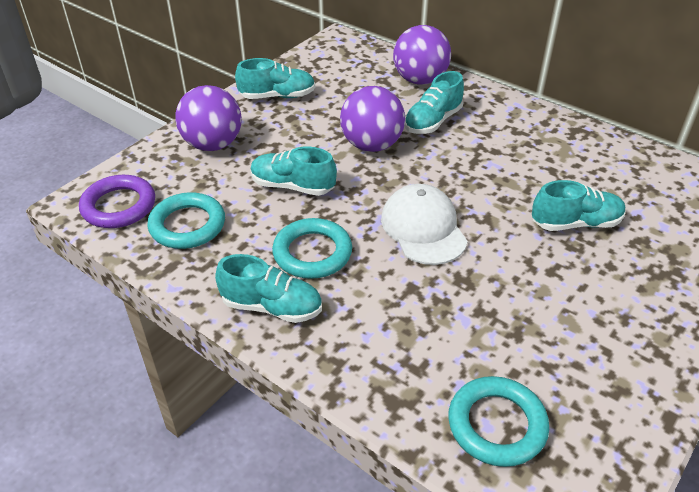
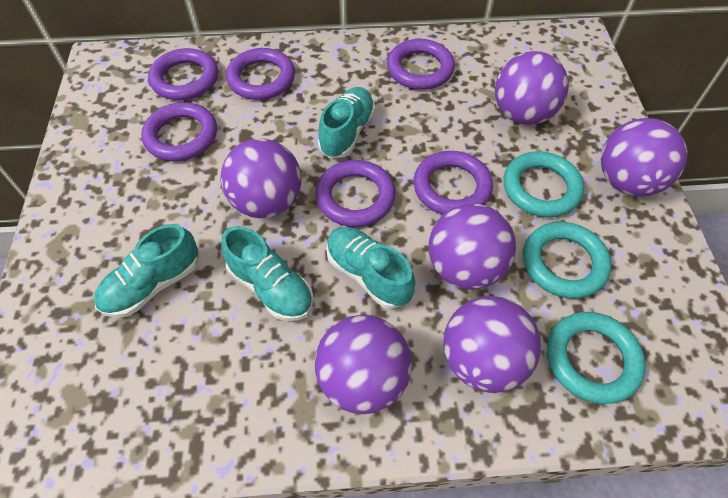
purple ball: 3 -> 6
purple ring: 1 -> 6
turquoise shoe: 5 -> 4
white cap: 1 -> 0

